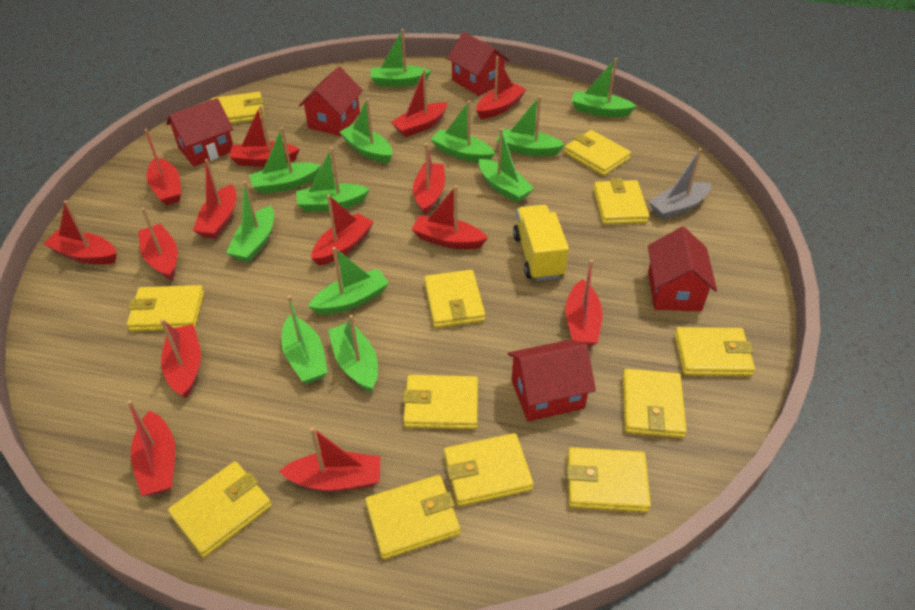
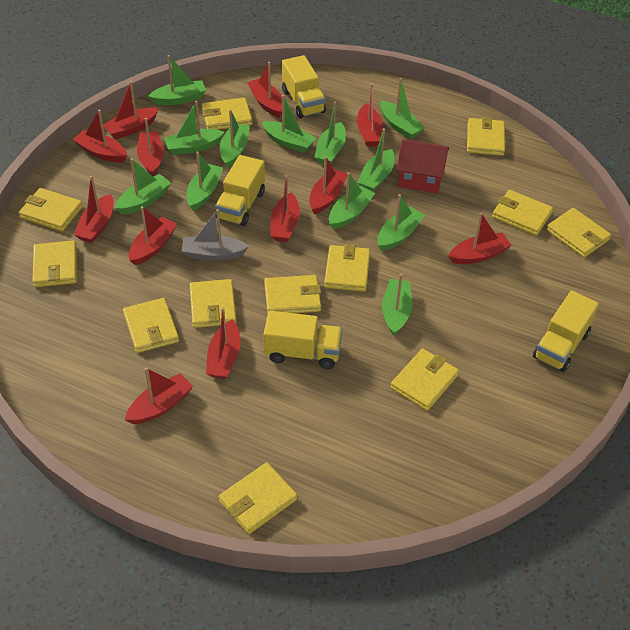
red boat: 14 -> 12
red house: 5 -> 1
yellow truck: 1 -> 4

